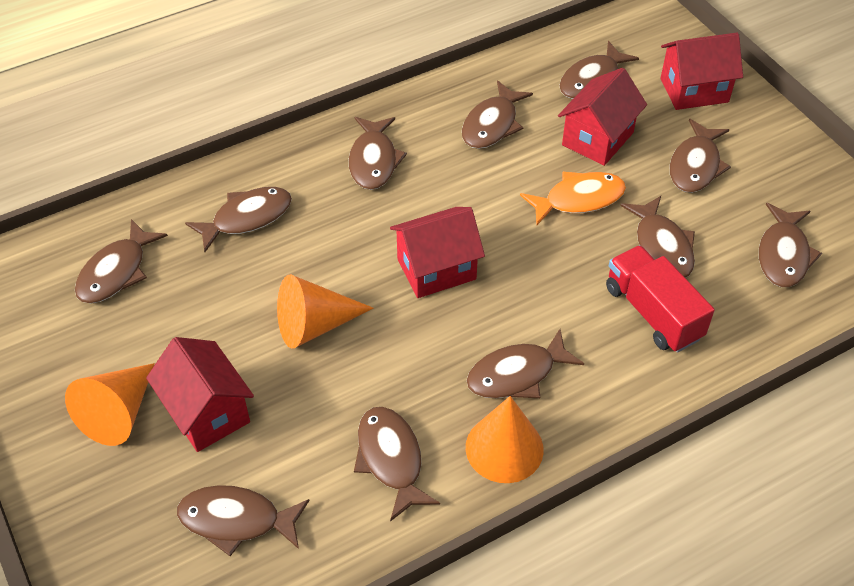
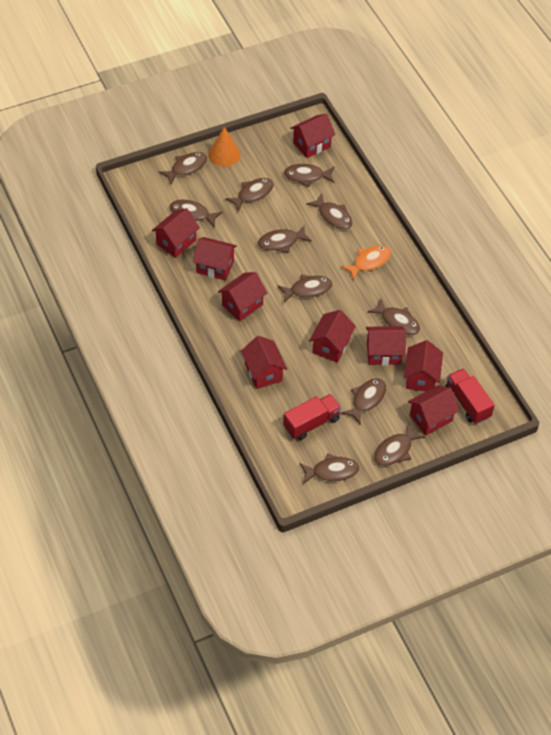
orange cone: 3 -> 1
red house: 4 -> 9
red truck: 1 -> 2

